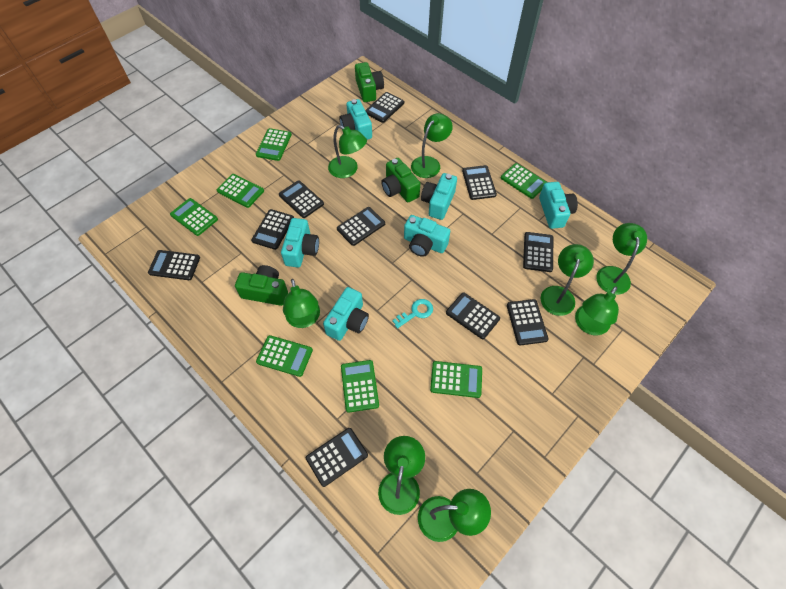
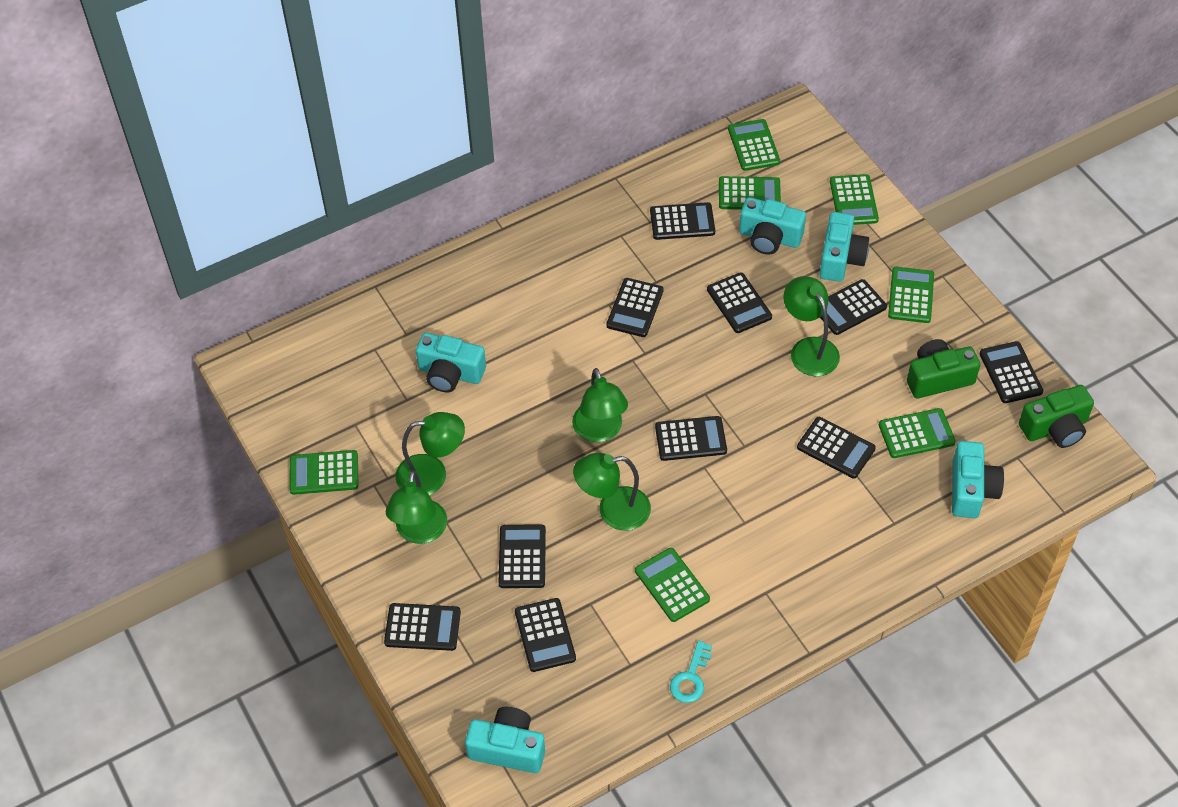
green camera: 3 -> 2
green lamp: 8 -> 5
turquoise camera: 6 -> 5

